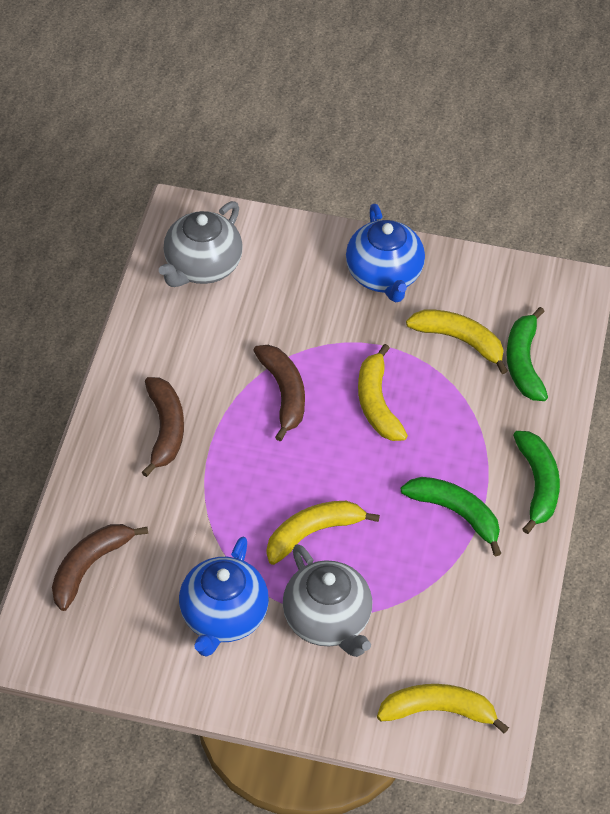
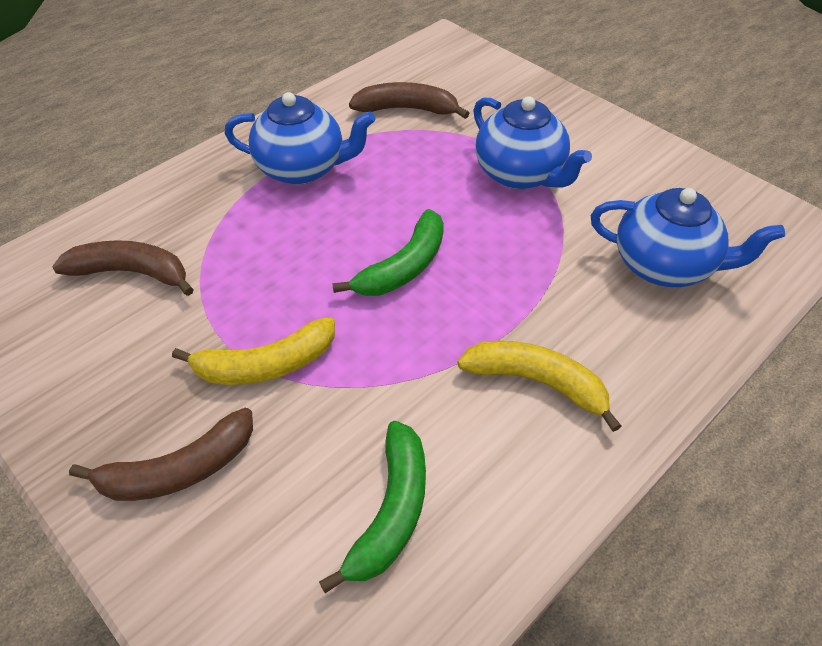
blue teapot: 2 -> 3
green banana: 3 -> 2
grey teapot: 2 -> 0
yellow banana: 4 -> 2

